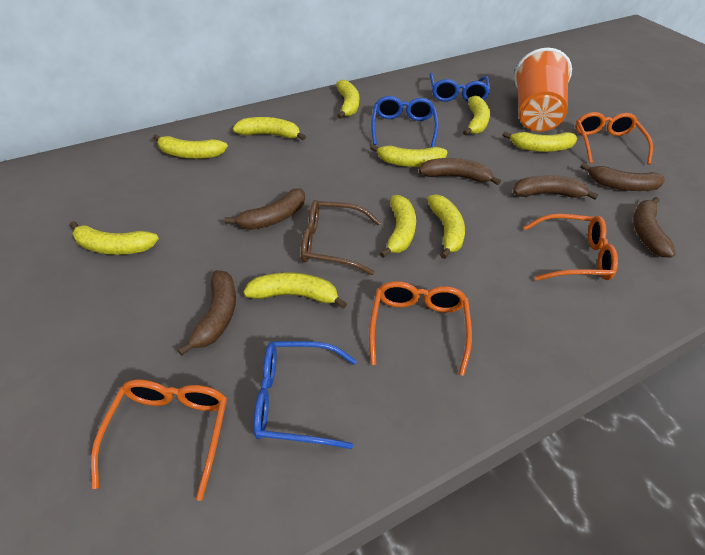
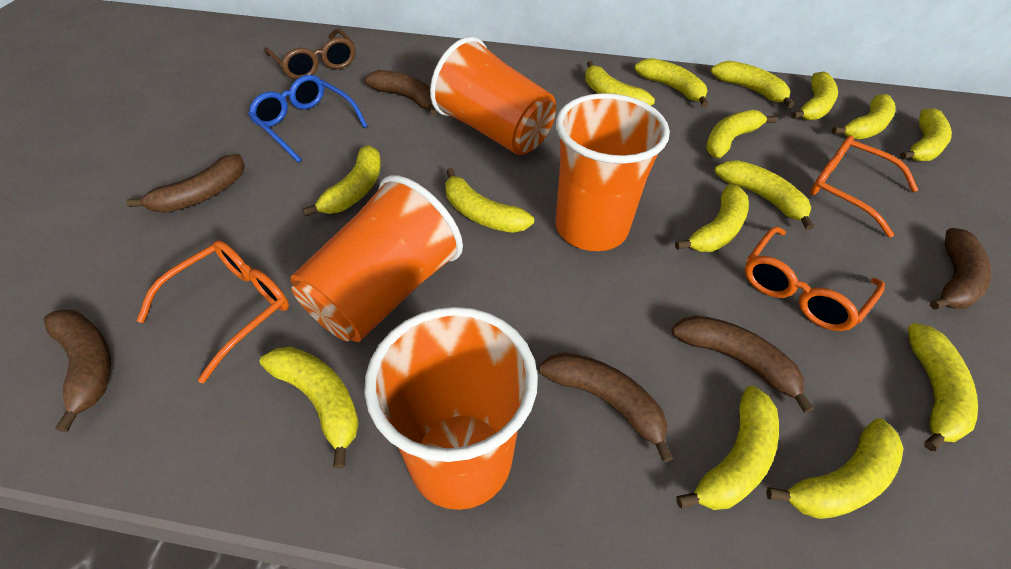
blue glasses: 3 -> 1
orange cup: 1 -> 4
orange glasses: 4 -> 3
yellow banana: 10 -> 15

